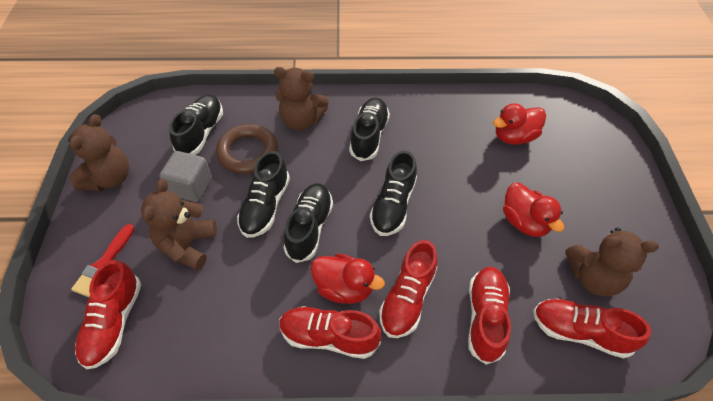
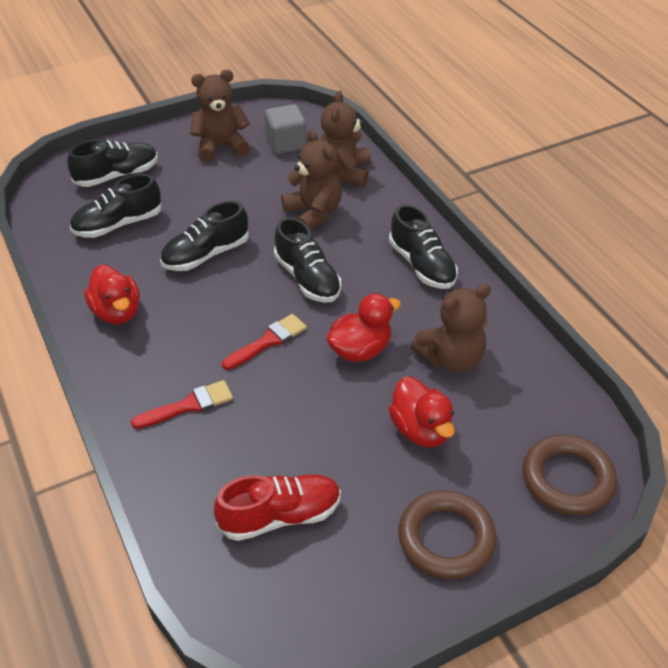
brown ring: 1 -> 2
red brush: 1 -> 2
red shoe: 5 -> 1

